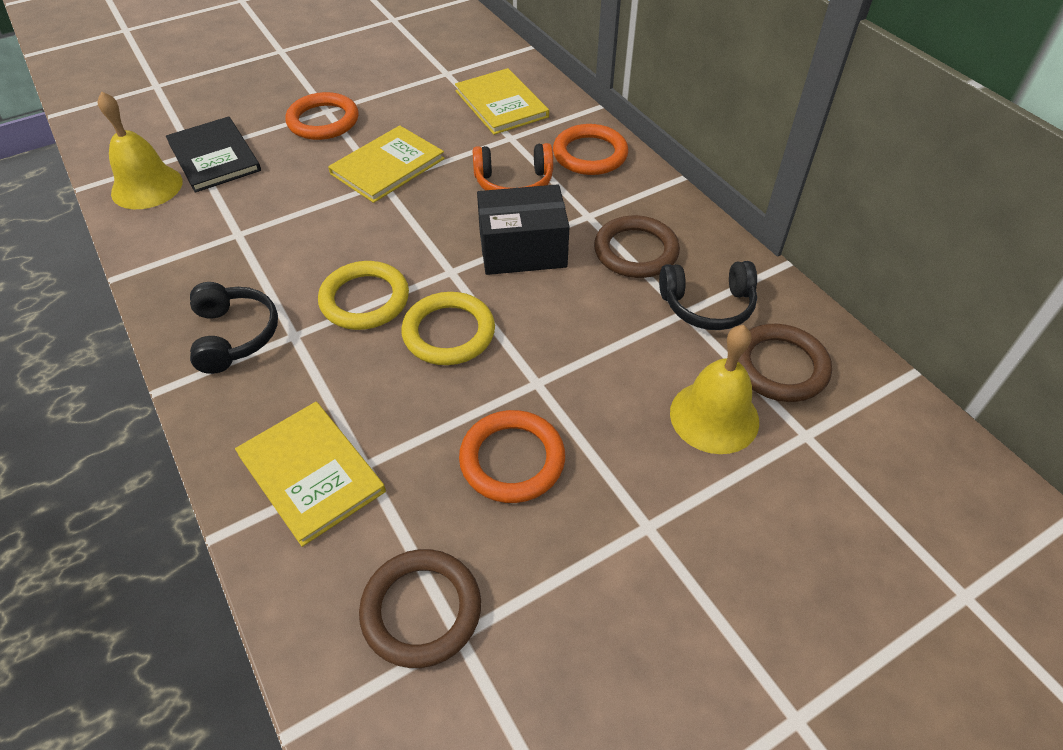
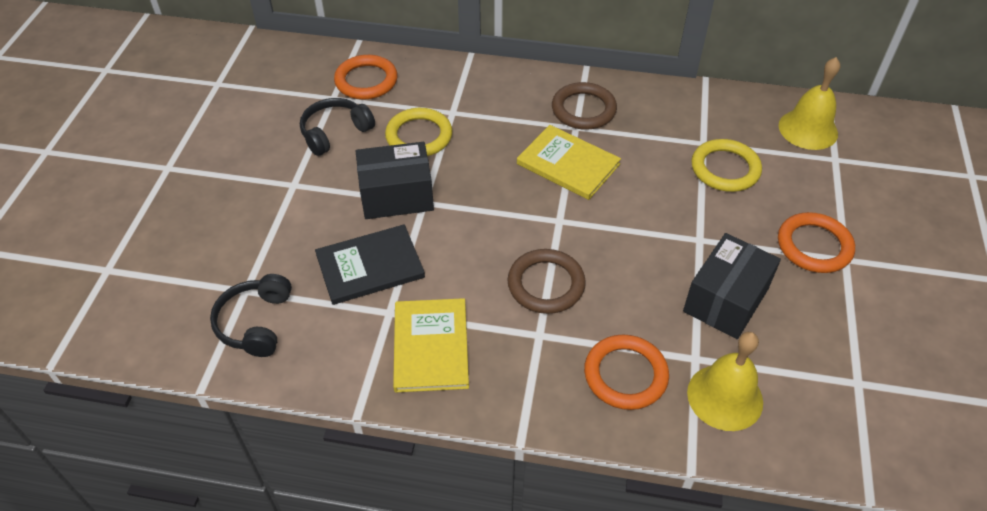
black box: 1 -> 2
brown ring: 3 -> 2
orange headphones: 1 -> 0
yellow book: 3 -> 2

